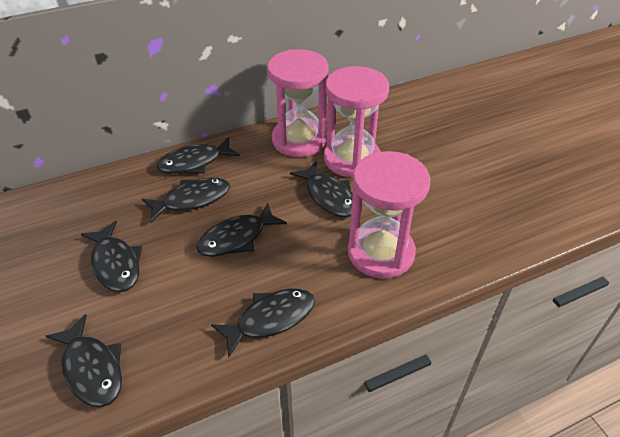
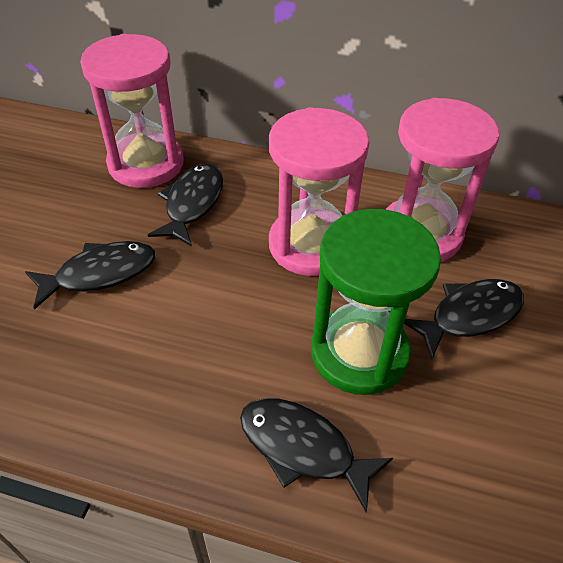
black fish: 7 -> 4
green hourglass: 0 -> 1

